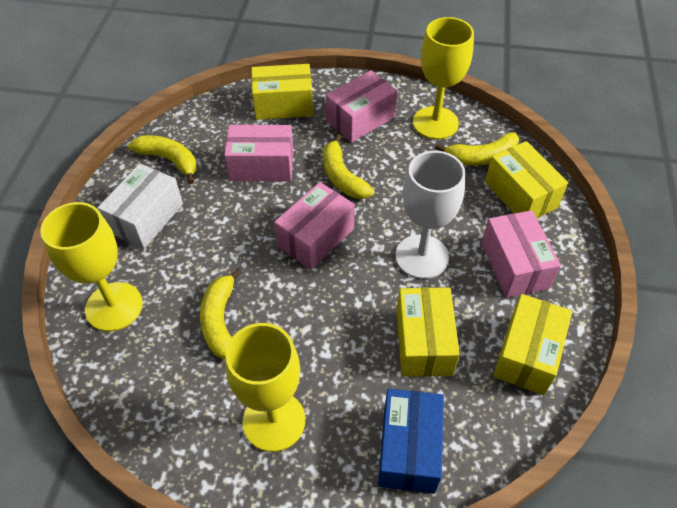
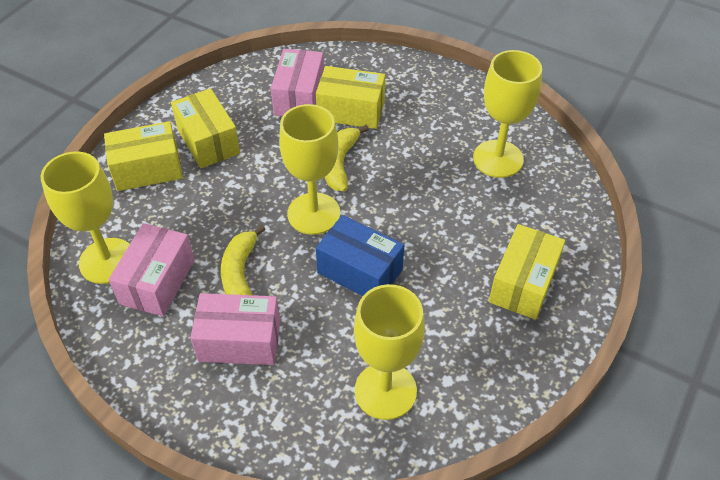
pink box: 4 -> 3
white box: 1 -> 0
white goblet: 1 -> 0
yellow banana: 4 -> 2
yellow goblet: 3 -> 4

